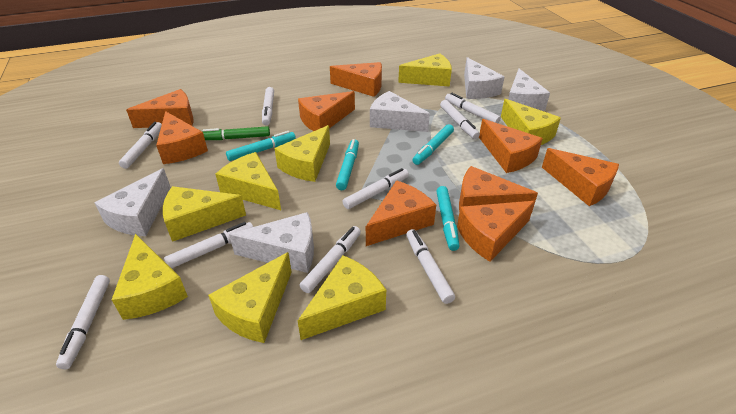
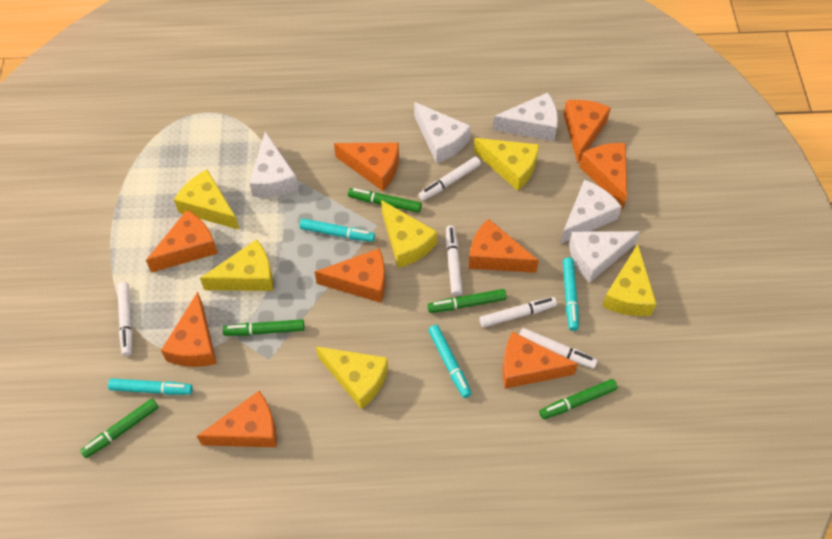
green marker: 1 -> 5
white marker: 9 -> 5
yellow cheese: 8 -> 6

